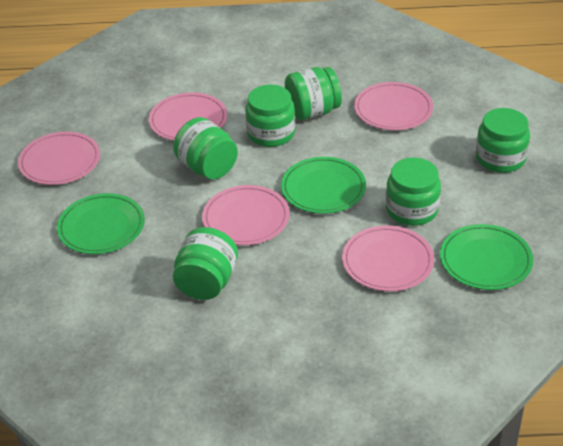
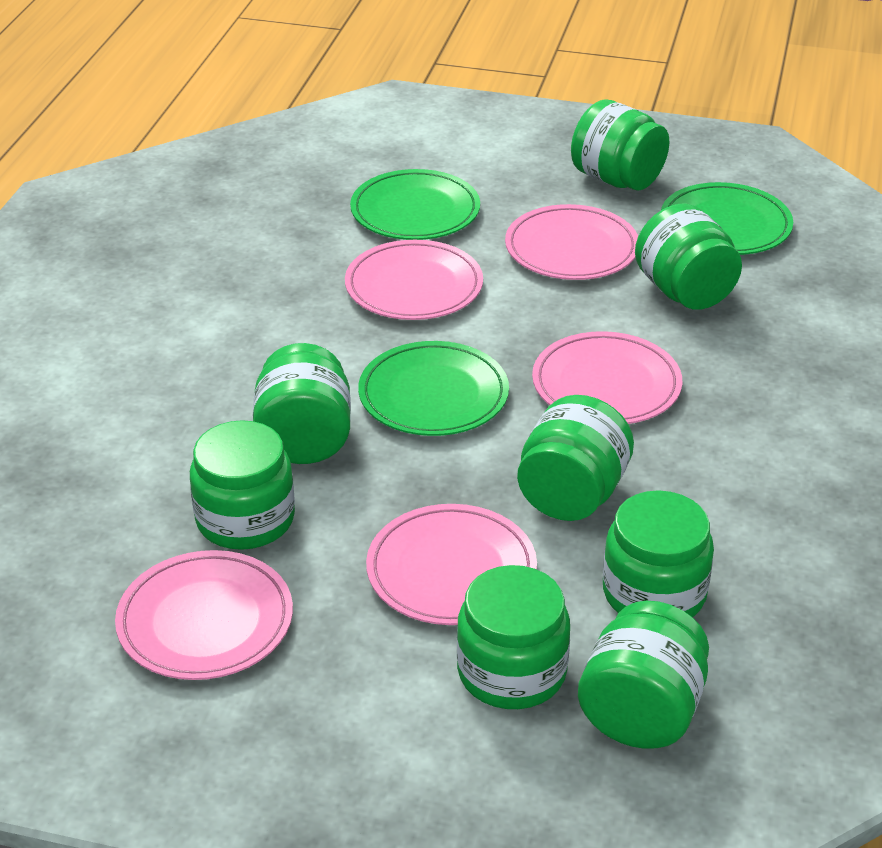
green jar: 6 -> 8

